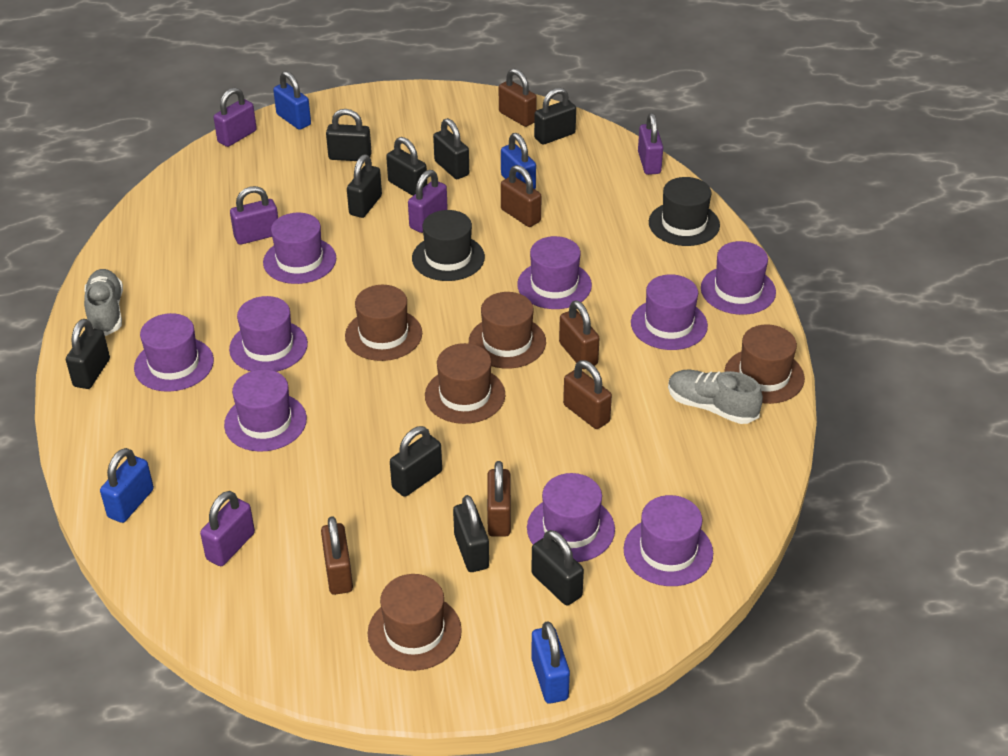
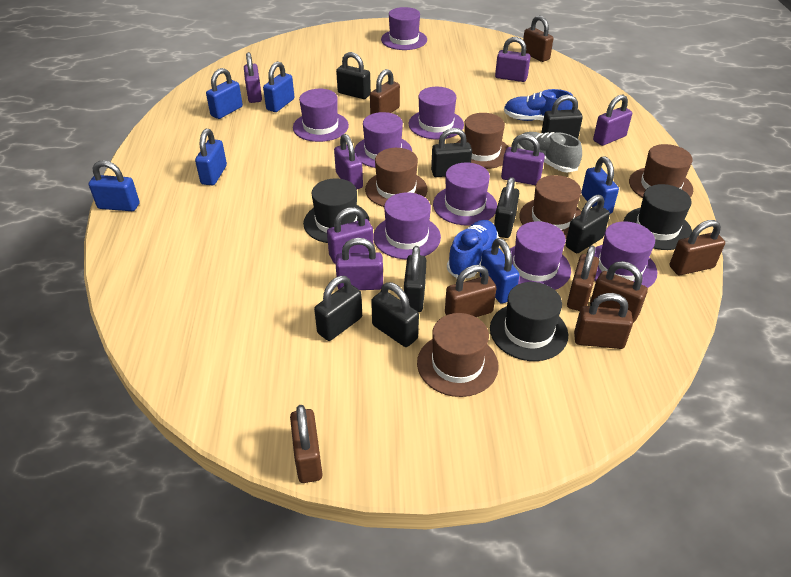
black hat: 2 -> 3
black padlock: 9 -> 8
blue padlock: 4 -> 6
blue shoe: 0 -> 2
brown padlock: 6 -> 8
grey shoe: 2 -> 1
purple hat: 9 -> 8
purple padlock: 5 -> 7

